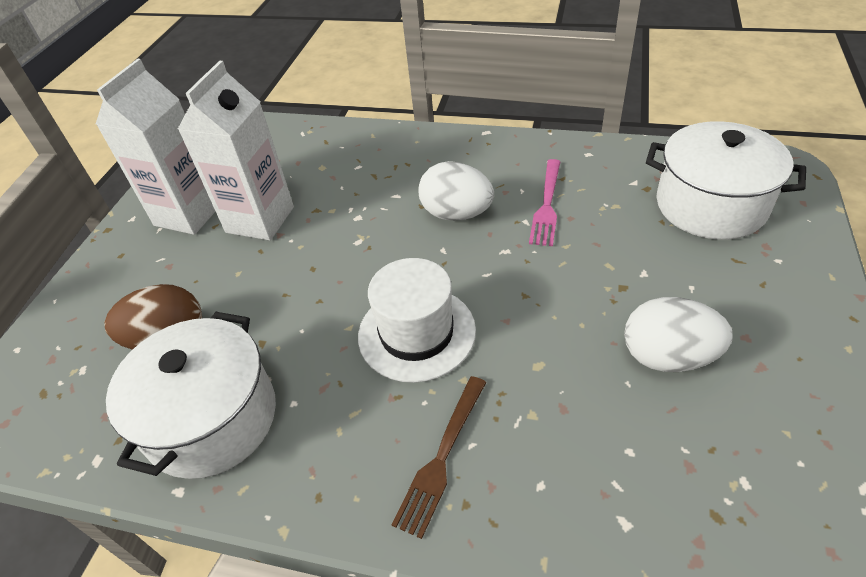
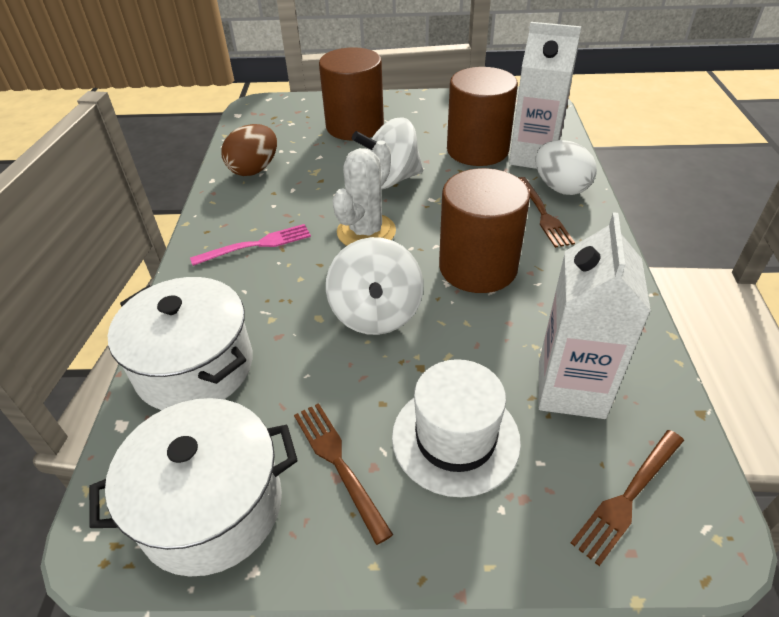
brown cylinder: 0 -> 3
brown fork: 1 -> 3
white cactus: 0 -> 1
white egg: 2 -> 1
white spinning top: 0 -> 2

